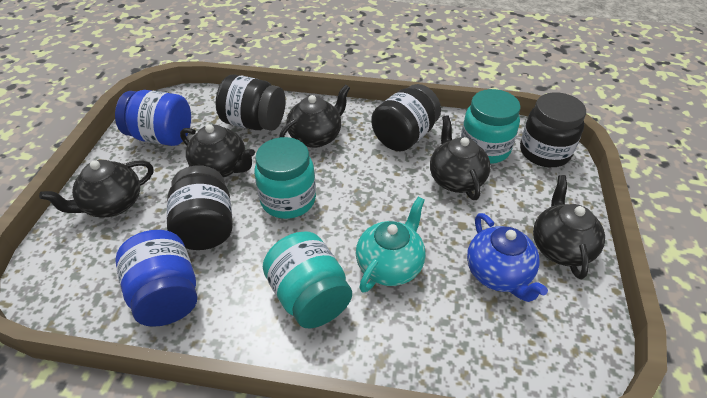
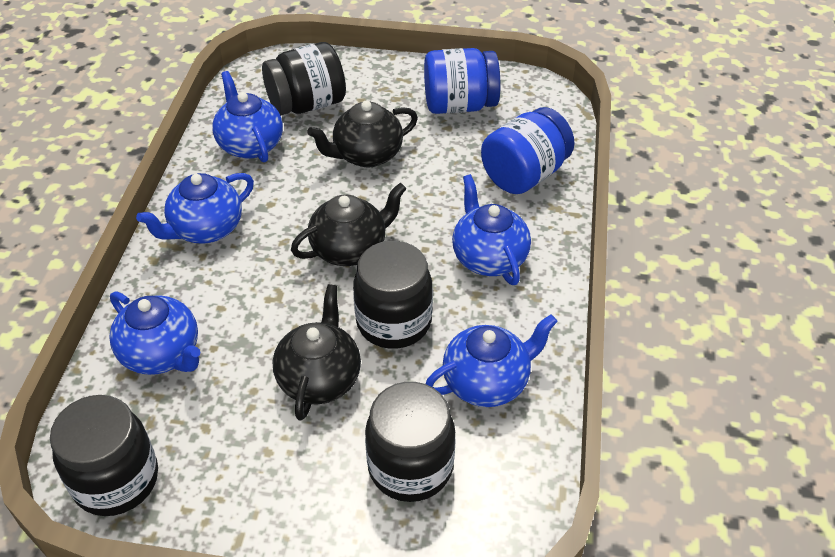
black teapot: 5 -> 3
blue teapot: 1 -> 5
turquoise jar: 3 -> 0
turquoise teapot: 1 -> 0

